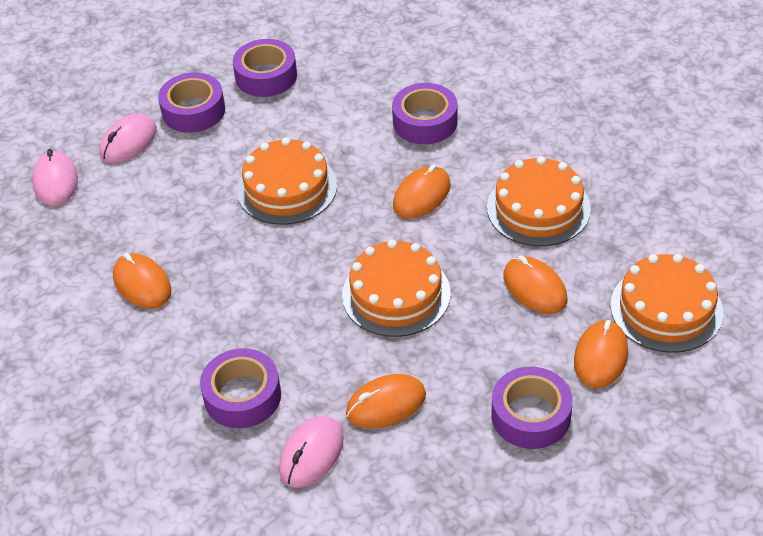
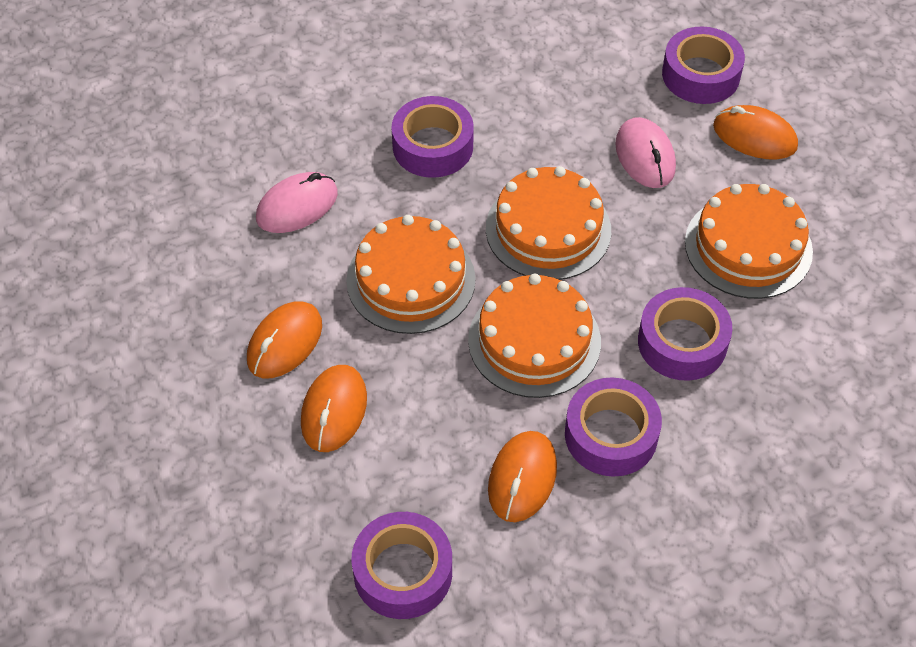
orange mouse: 5 -> 4
pink mouse: 3 -> 2

